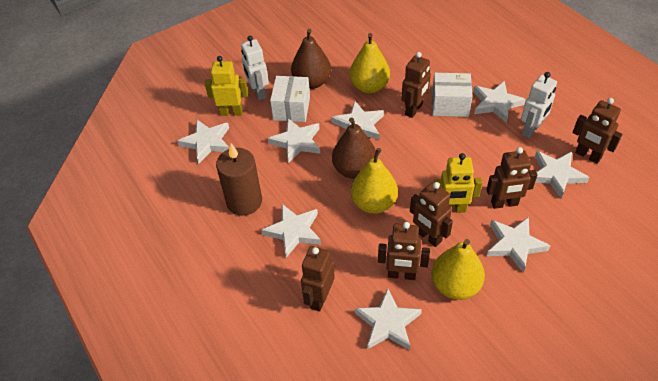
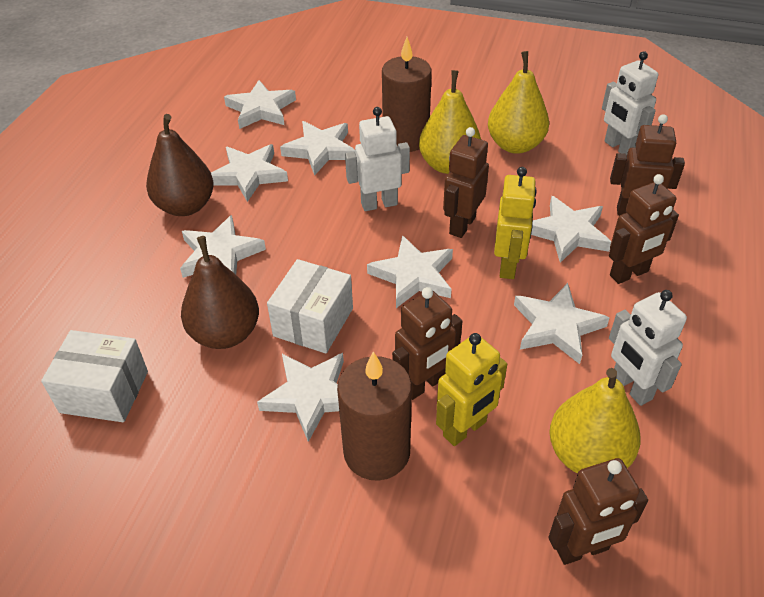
brown candle: 1 -> 2
brown robot: 6 -> 5
white robot: 2 -> 3

